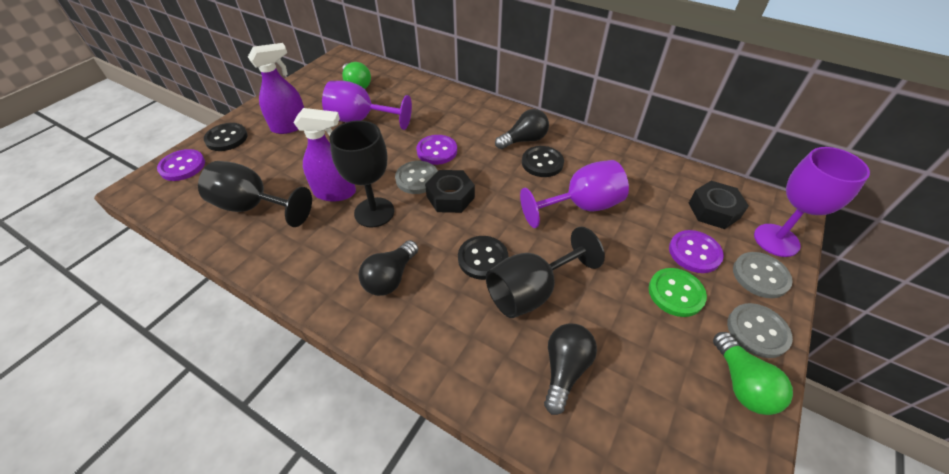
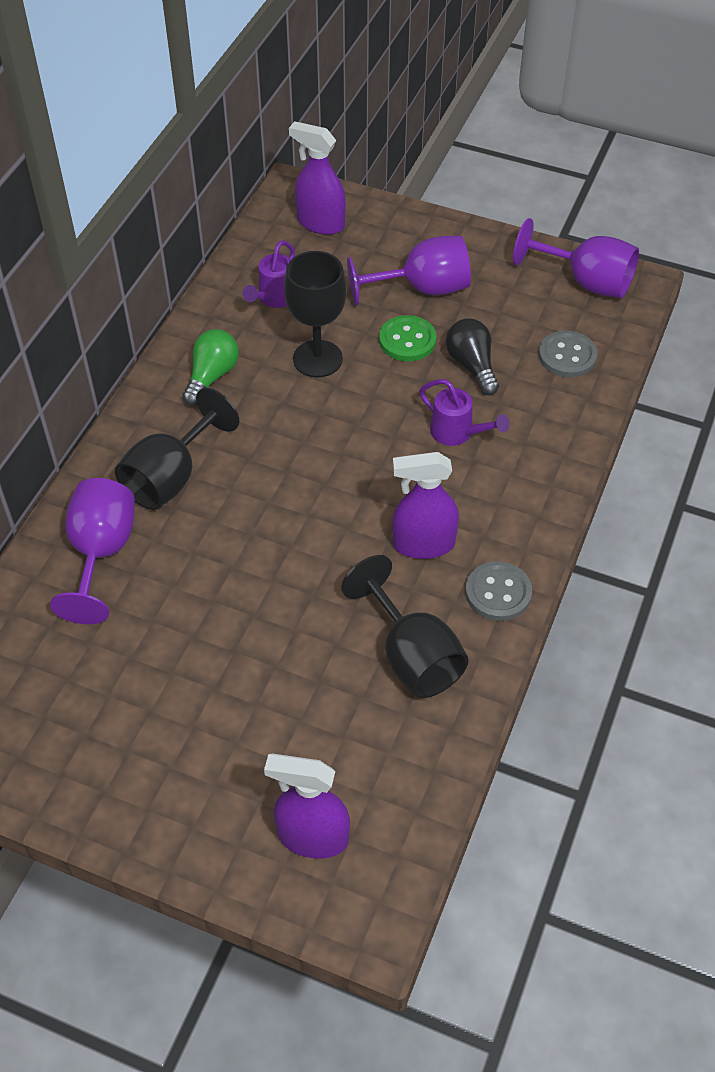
black button: 3 -> 0
black light bulb: 3 -> 1
black nut: 2 -> 0
green light bulb: 2 -> 1
grey button: 3 -> 2
purple button: 3 -> 0
purple spray bottle: 2 -> 3
purple watering can: 0 -> 2

